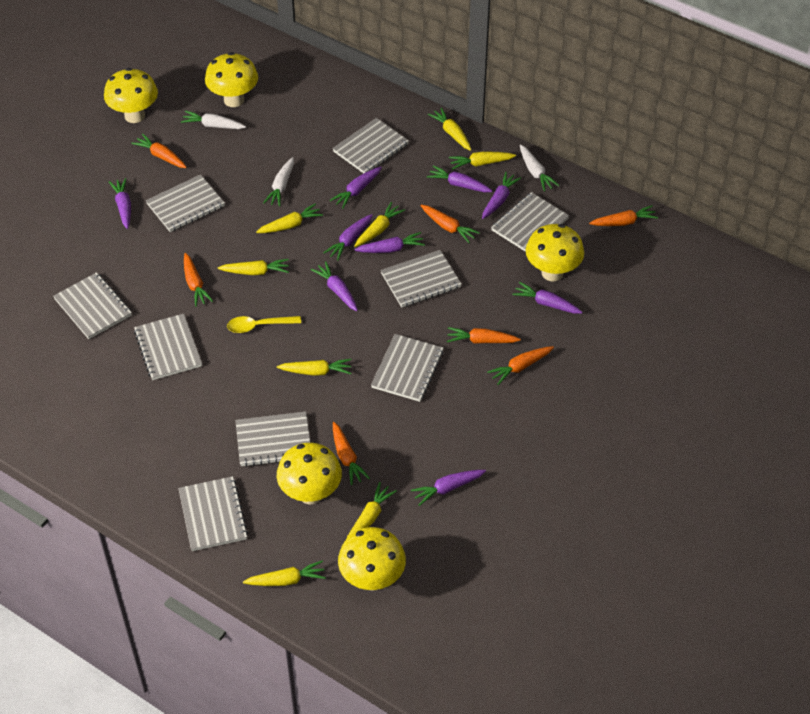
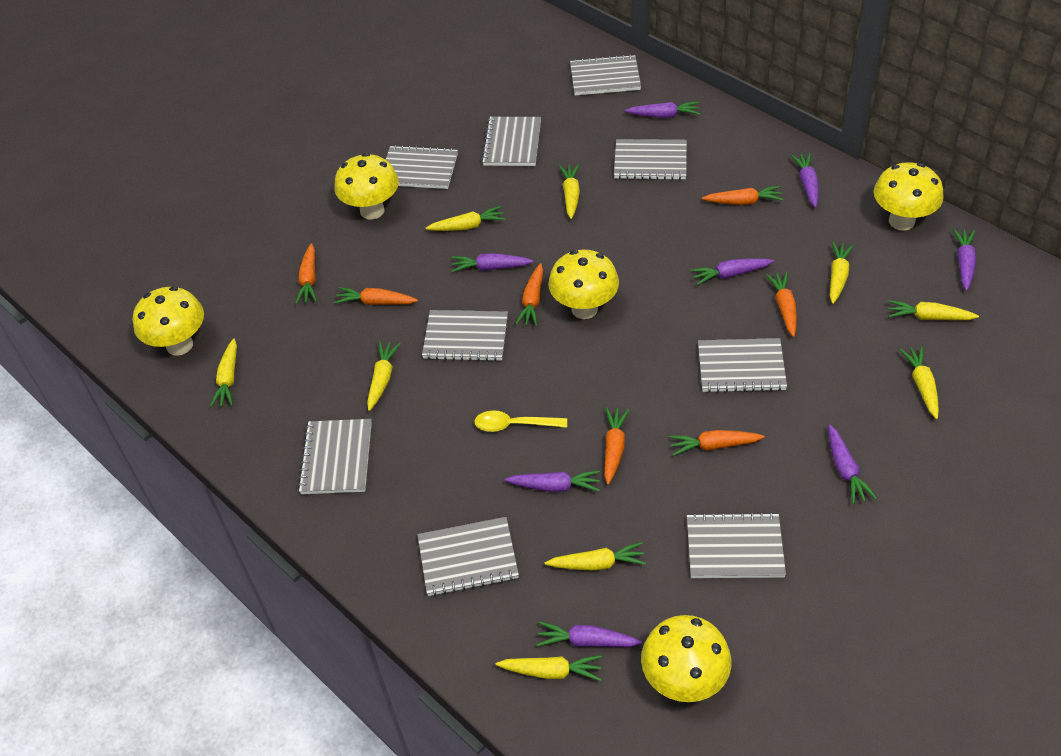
purple carrot: 9 -> 8
white carrot: 3 -> 0
yellow carrot: 8 -> 9

